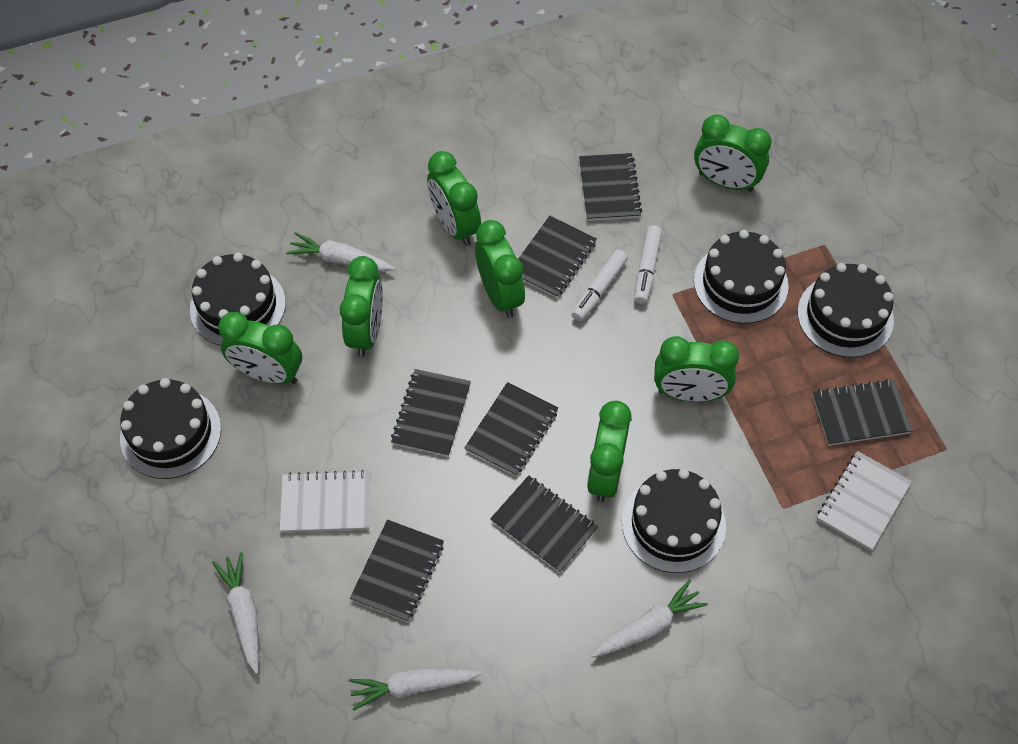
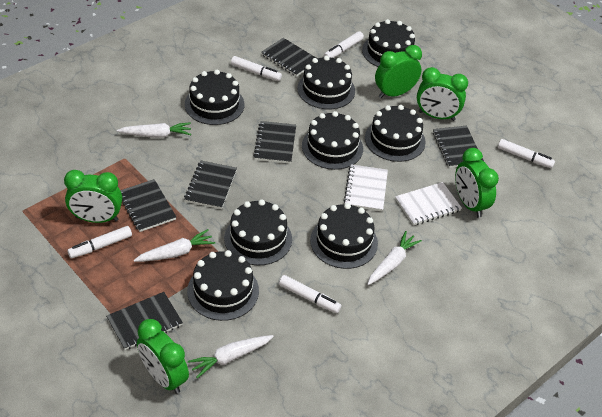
black cake: 5 -> 8
black notebook: 7 -> 6
green clock: 7 -> 5
white marker: 2 -> 5

